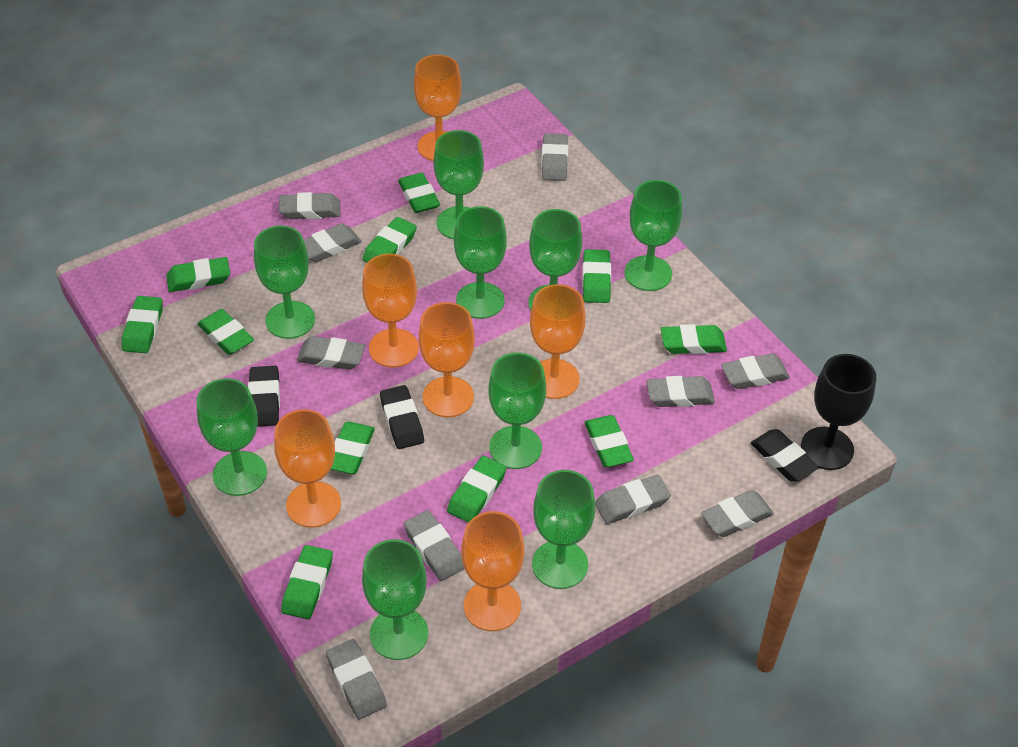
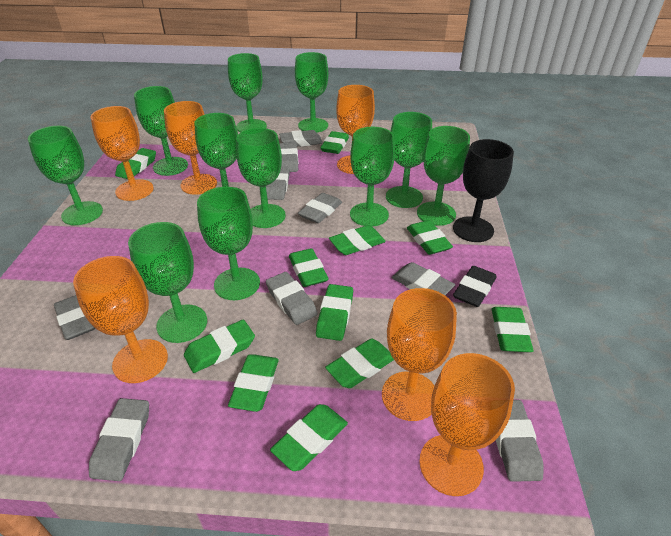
black eraser: 3 -> 1
green goblet: 9 -> 11
grey eraser: 10 -> 9

